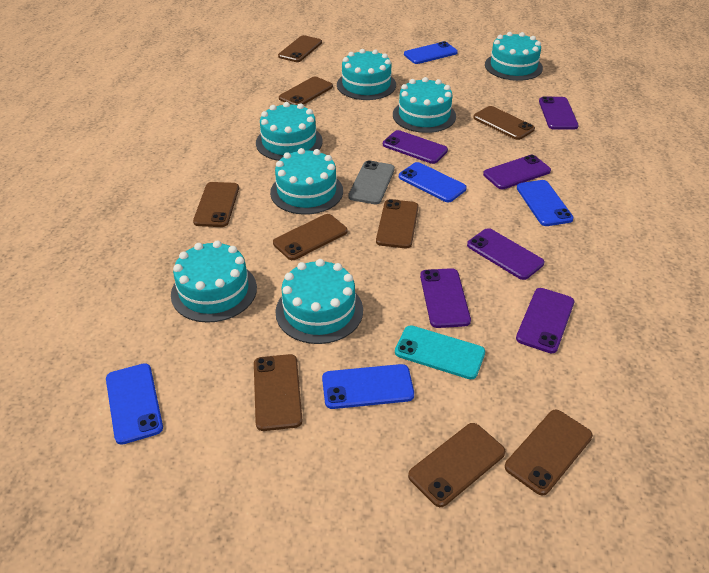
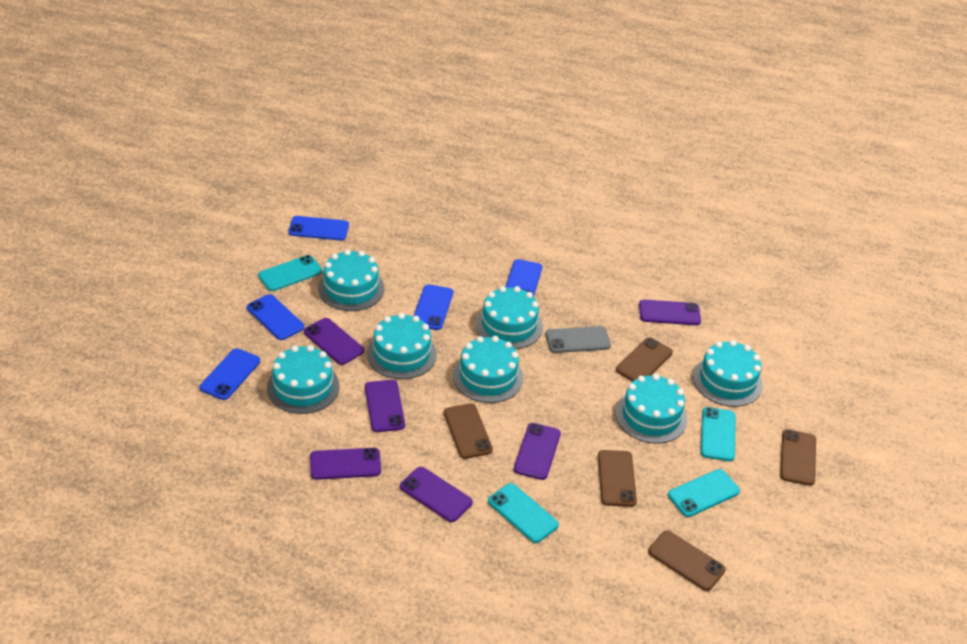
brown phone: 9 -> 5
turquoise phone: 1 -> 4

